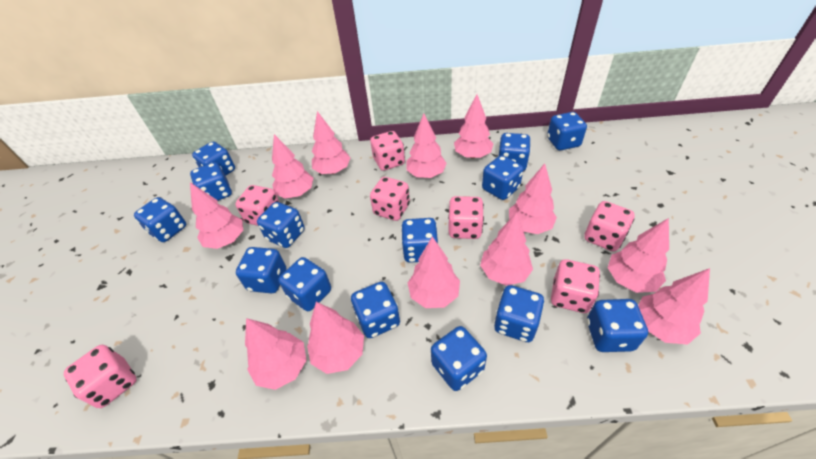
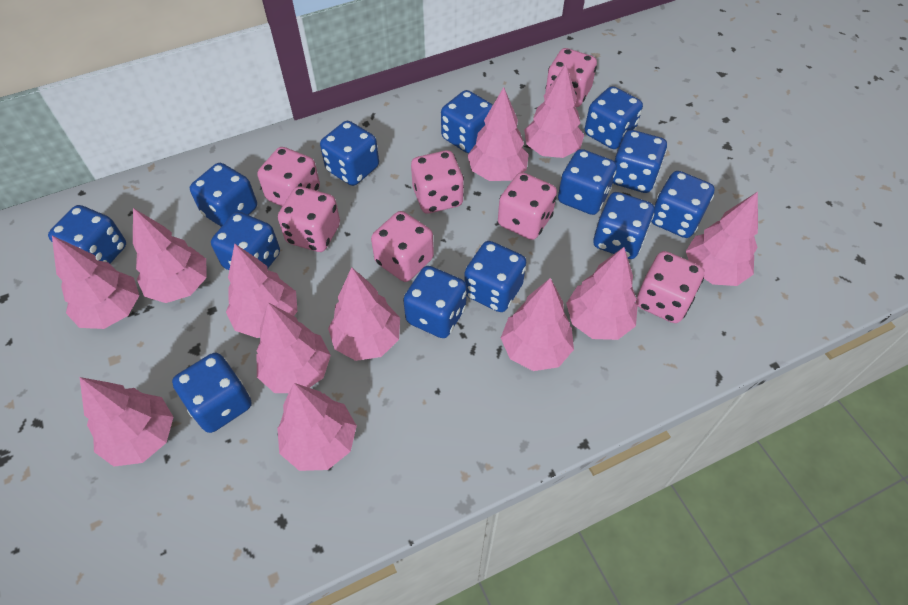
blue dice: 14 -> 13

